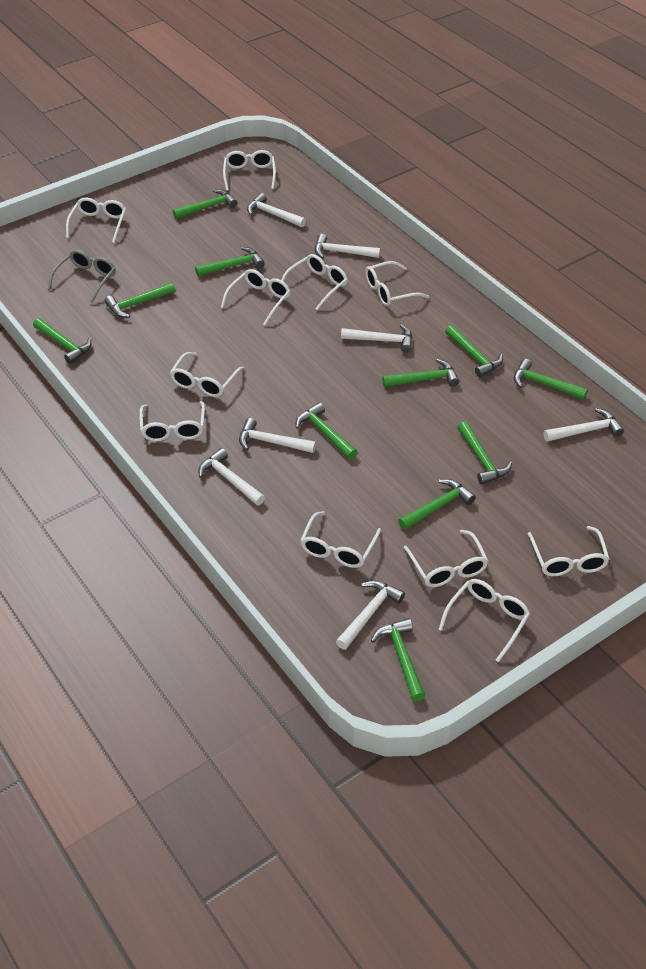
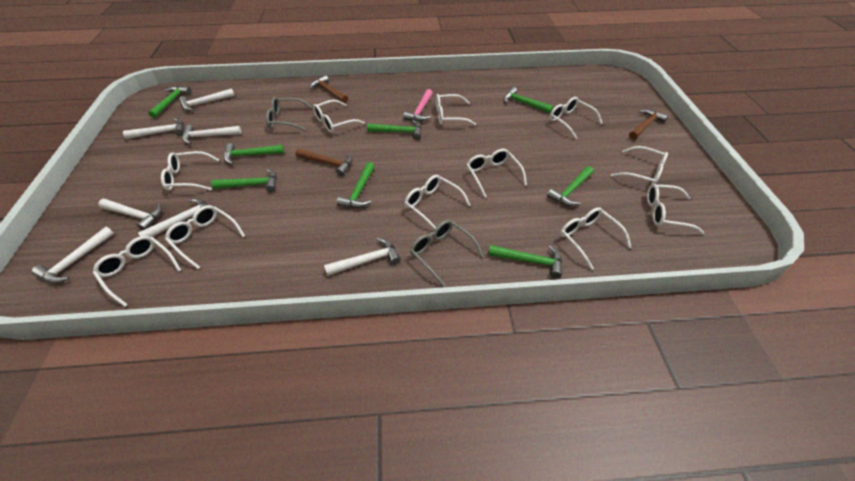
brown hammer: 0 -> 3
green hammer: 11 -> 8
grey glasses: 1 -> 2
pink hammer: 0 -> 1

